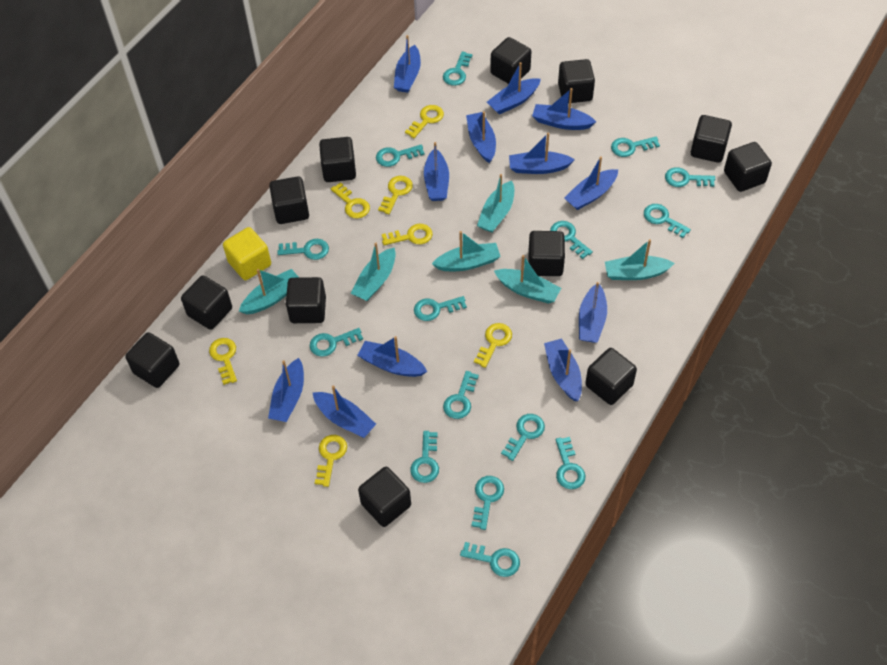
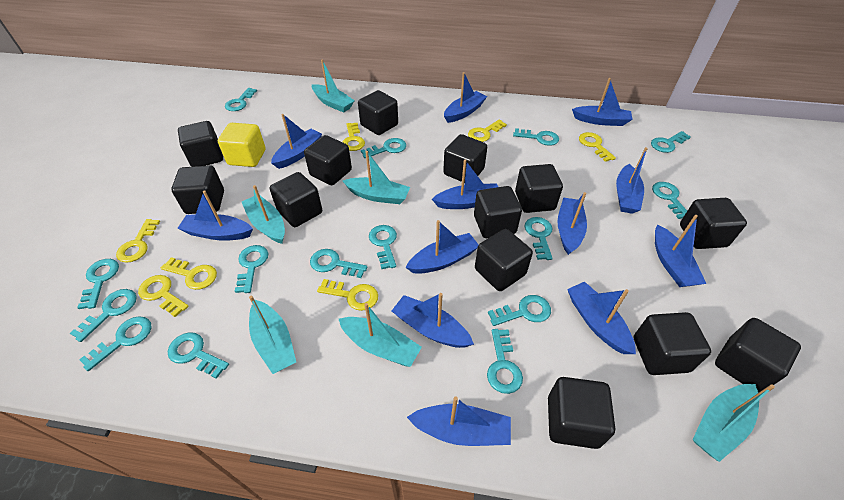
black cube: 12 -> 13

